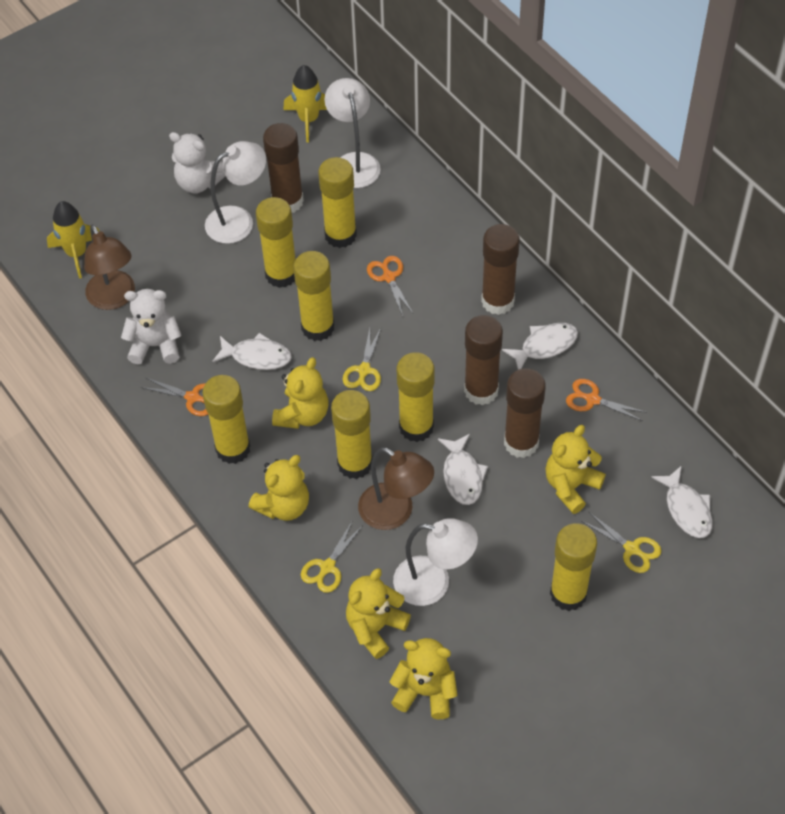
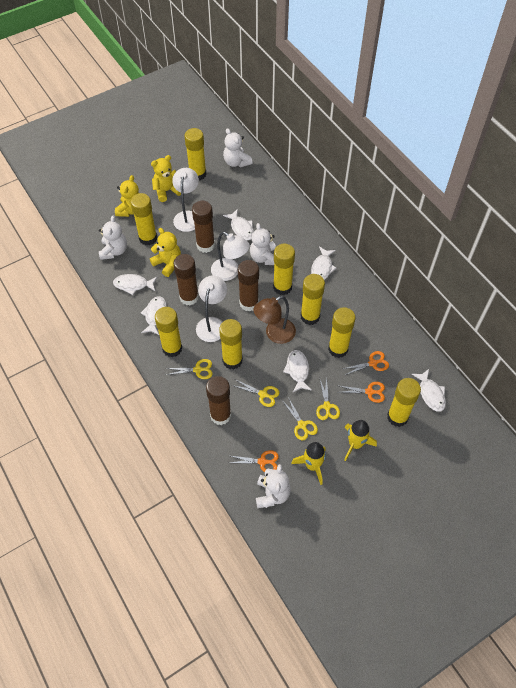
brown lamp: 2 -> 1
white fish: 4 -> 6
white teddy bear: 2 -> 4
yellow glue stick: 7 -> 8
yellow scissors: 3 -> 4
yellow teddy bear: 5 -> 3

